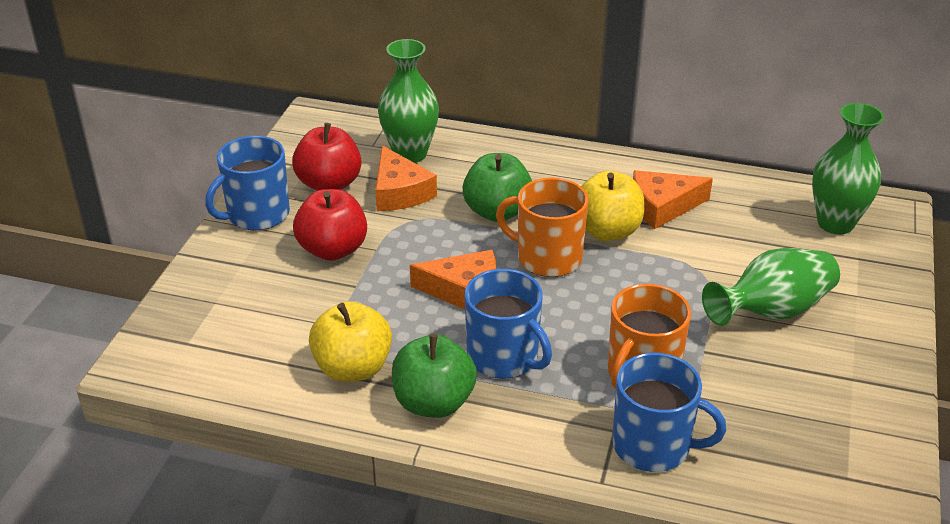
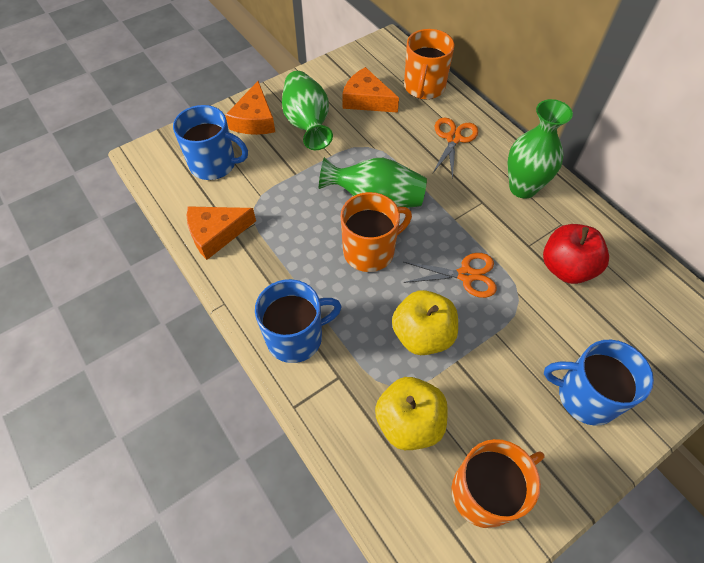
green apple: 2 -> 0
orange mug: 2 -> 3
orange scissors: 0 -> 2
red apple: 2 -> 1

